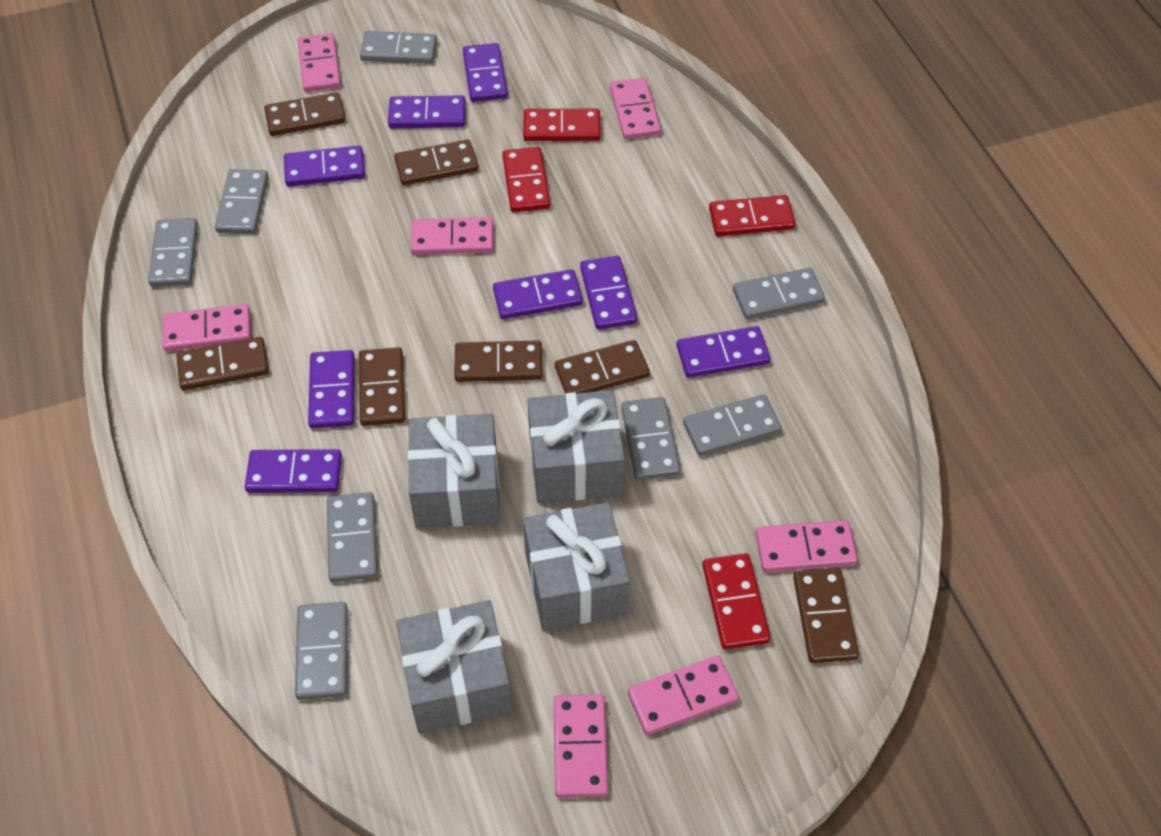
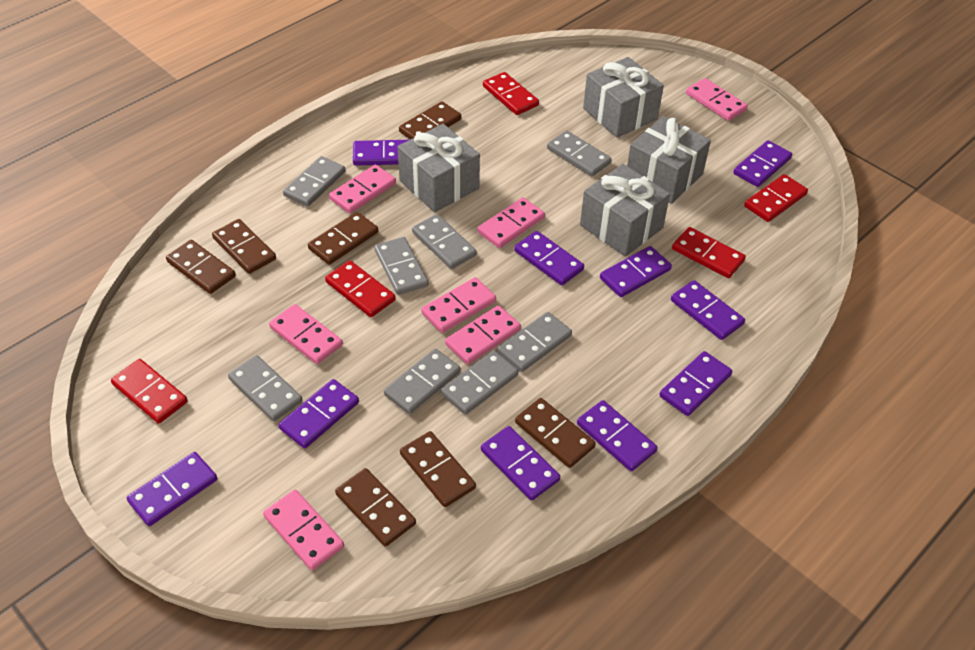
purple domino: 8 -> 10
red domino: 4 -> 5

